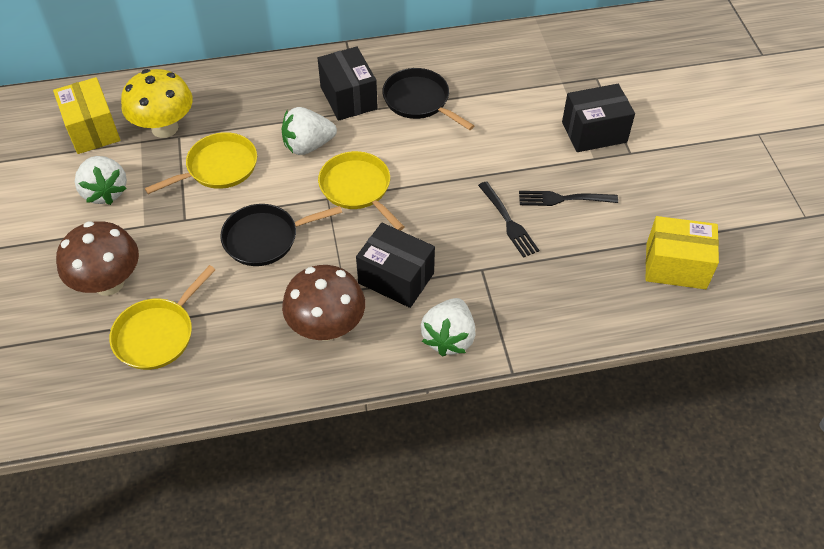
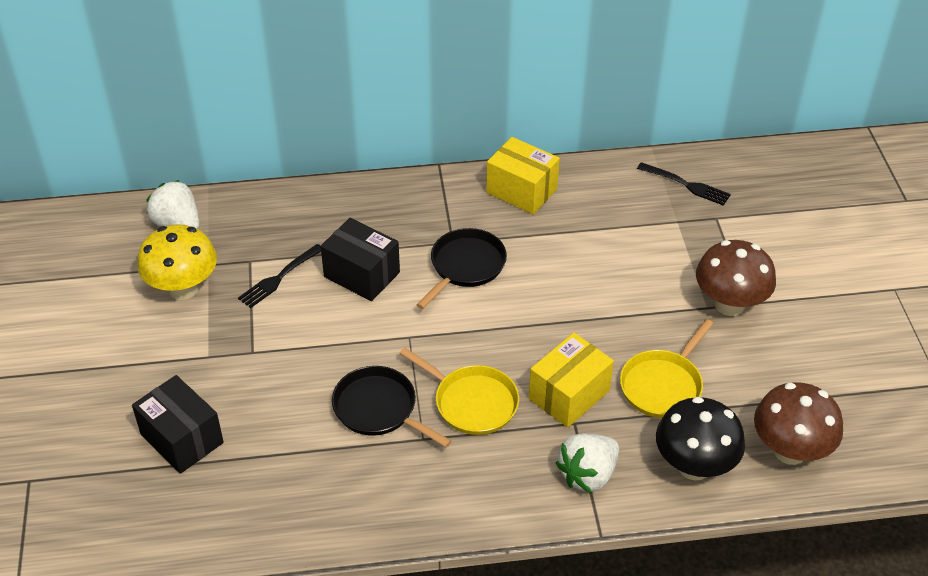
black box: 3 -> 2
black mushroom: 0 -> 1
white strawberry: 3 -> 2
yellow pan: 3 -> 2

